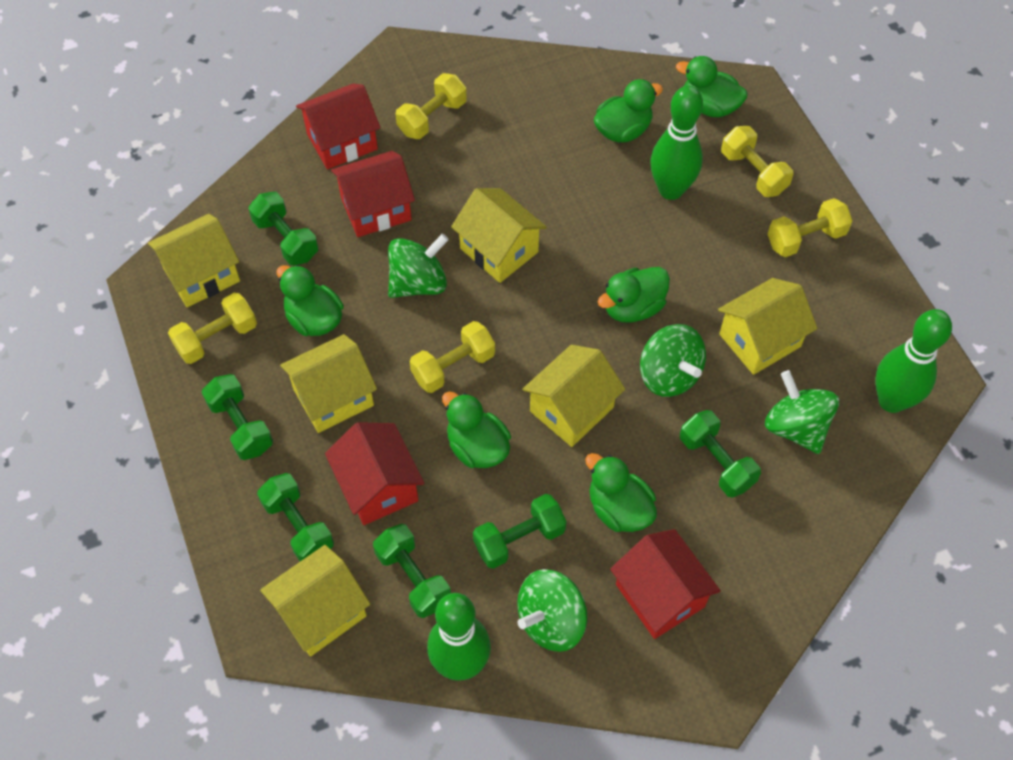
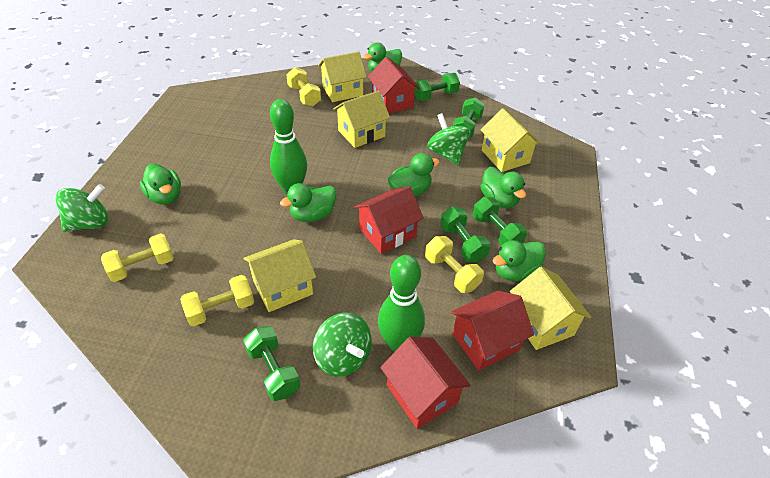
green bowling pin: 3 -> 2
green dumbbell: 6 -> 5
green spinning top: 4 -> 3
yellow dumbbell: 5 -> 4
yellow house: 6 -> 5

